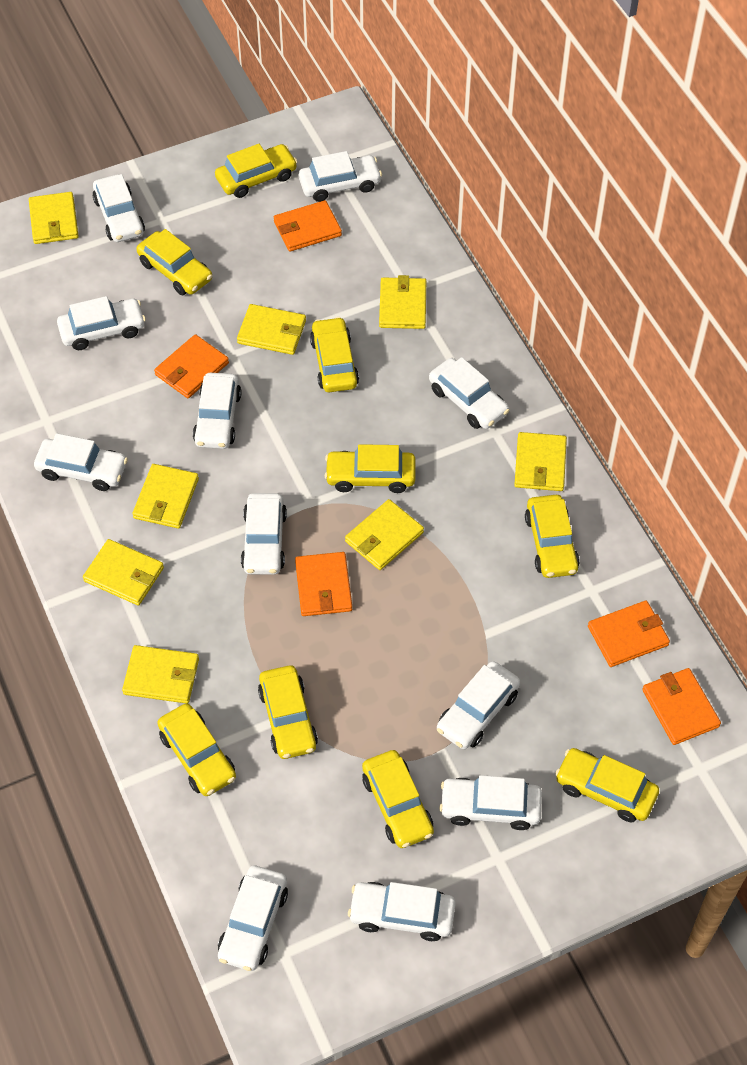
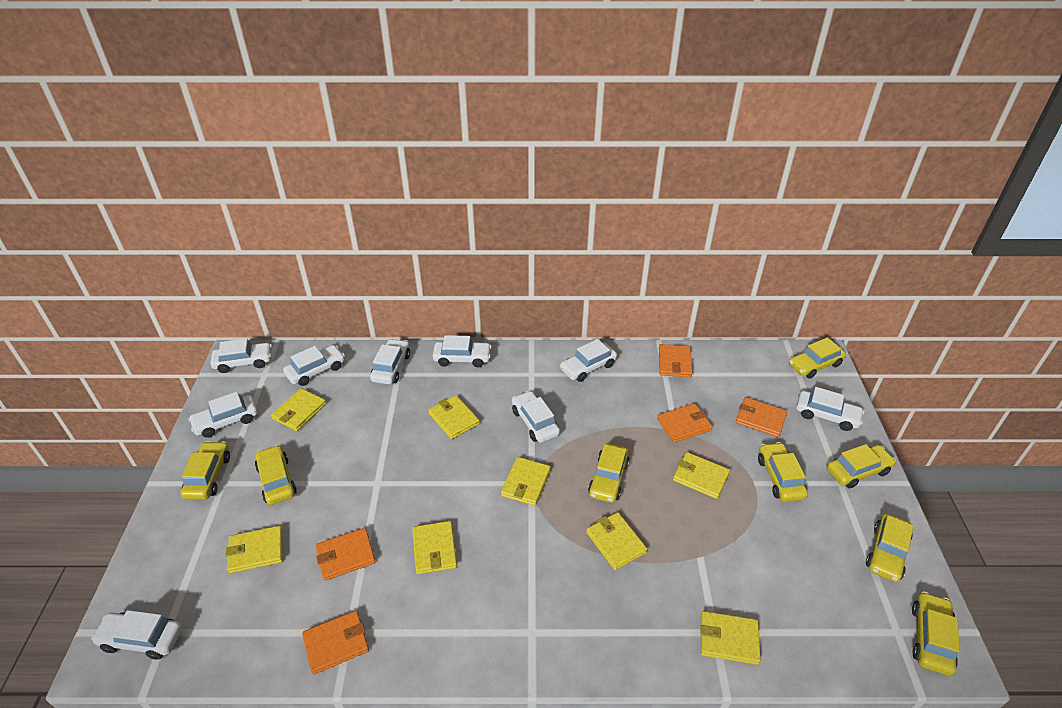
white car: 11 -> 9
yellow car: 9 -> 8

